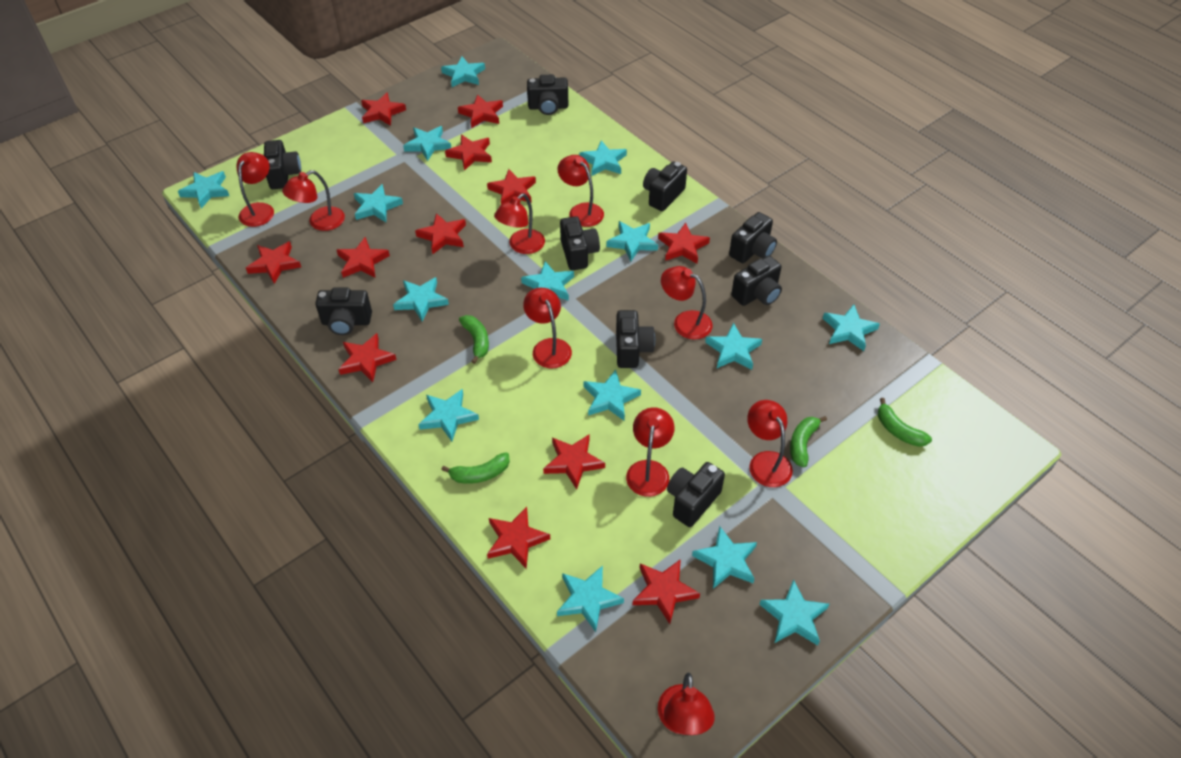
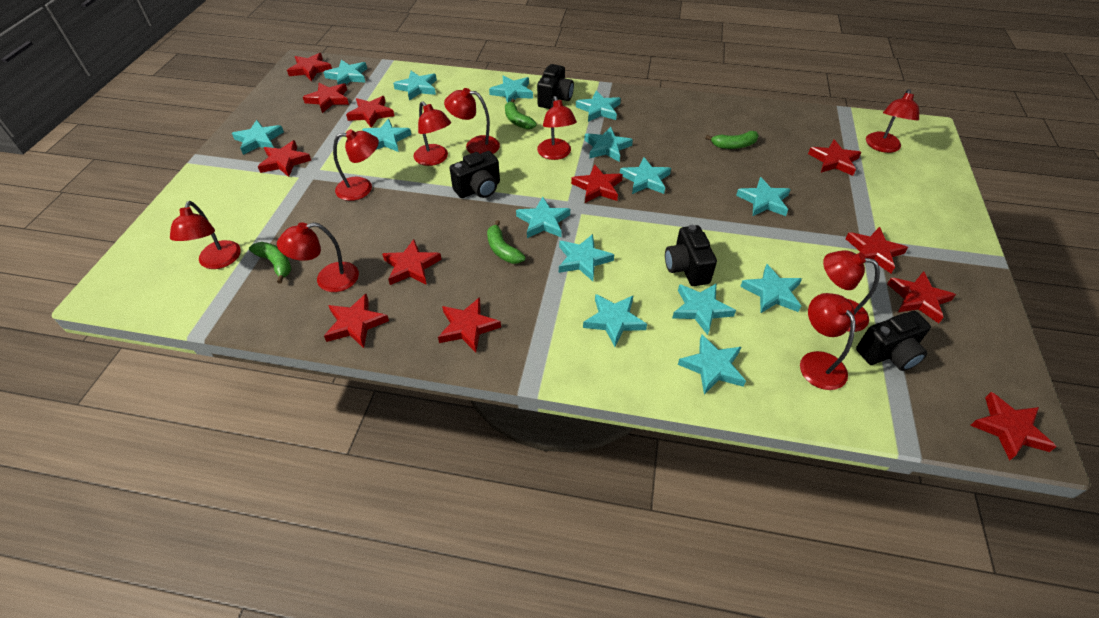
black camera: 9 -> 4

